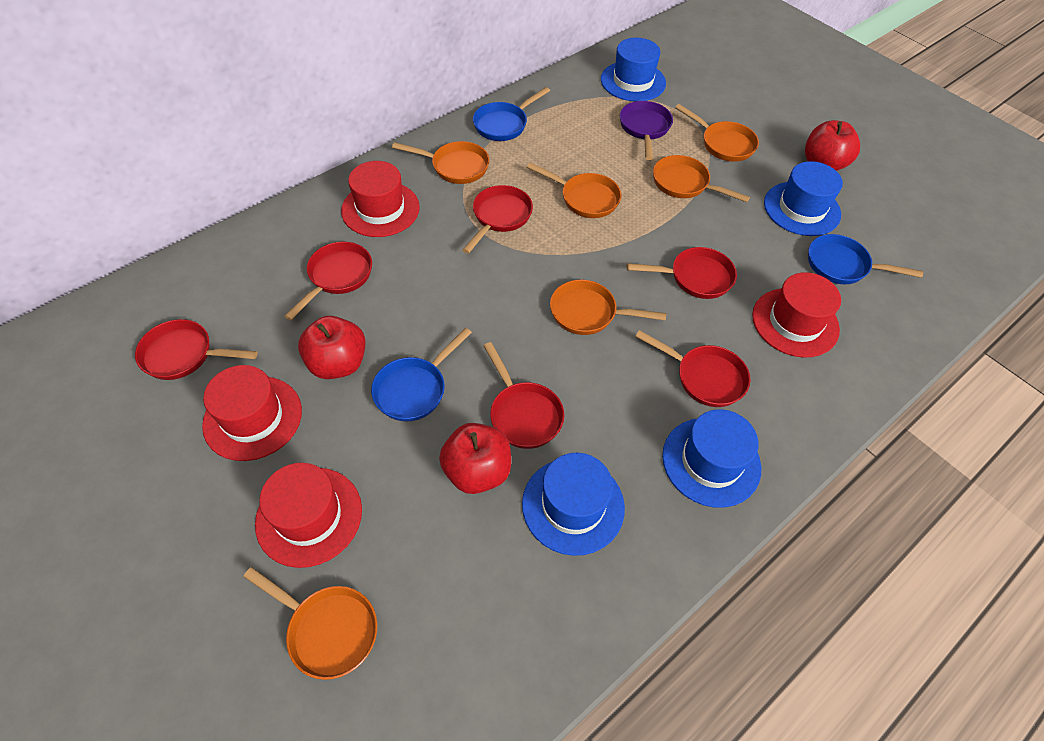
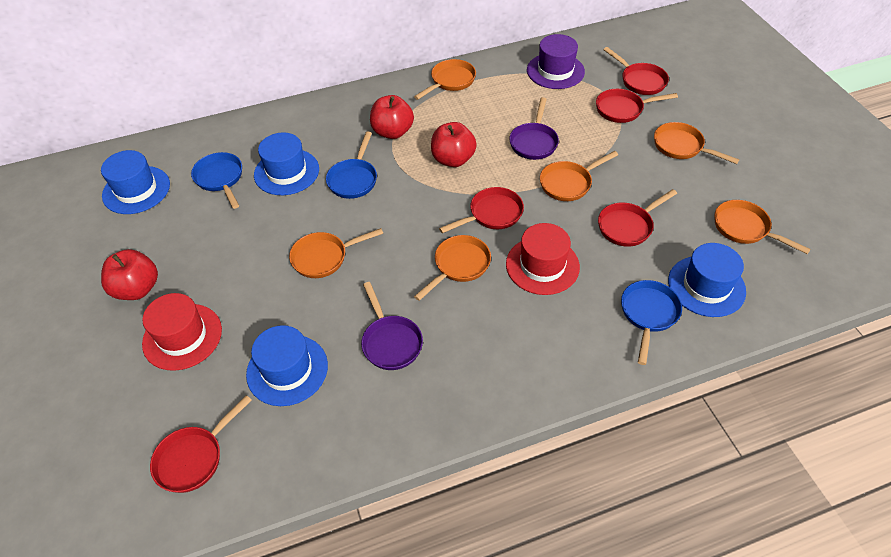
purple hat: 0 -> 1
purple pan: 1 -> 2
red hat: 4 -> 2
red pan: 6 -> 5

